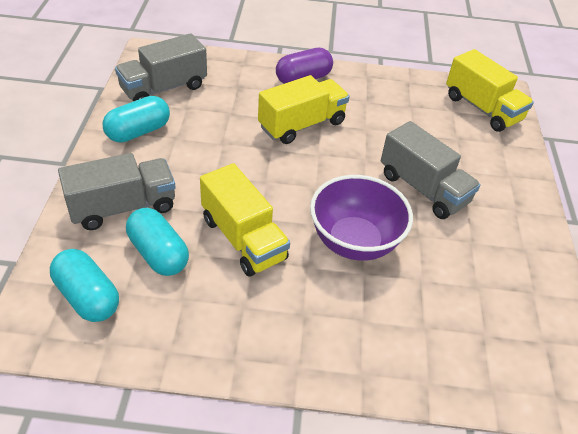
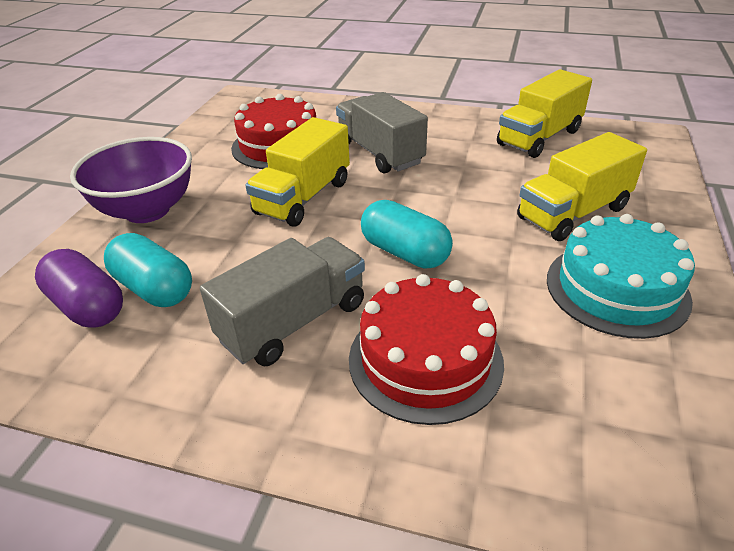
grey truck: 3 -> 2
red cake: 0 -> 2
turquoise cake: 0 -> 1
turquoise capsule: 3 -> 2

